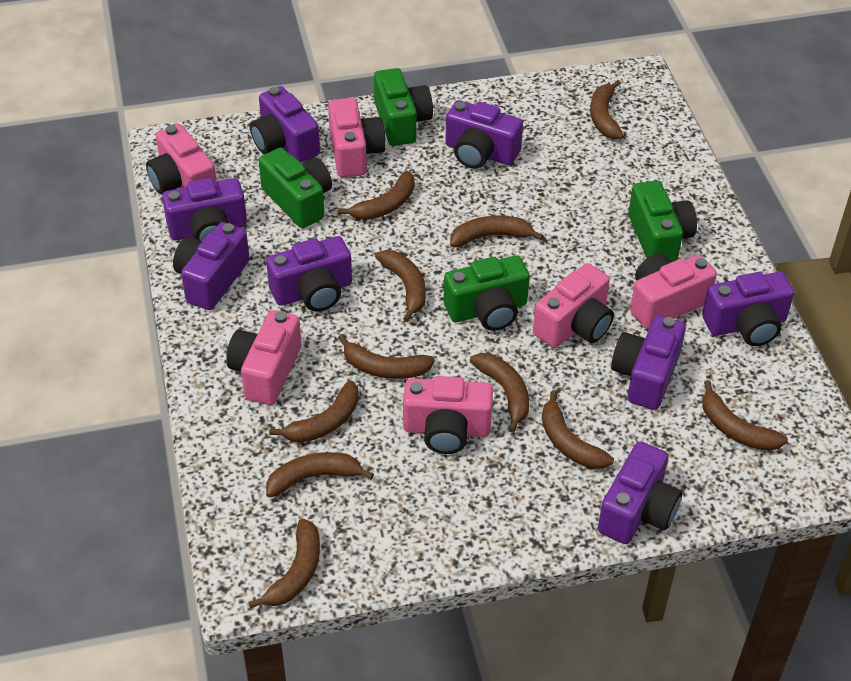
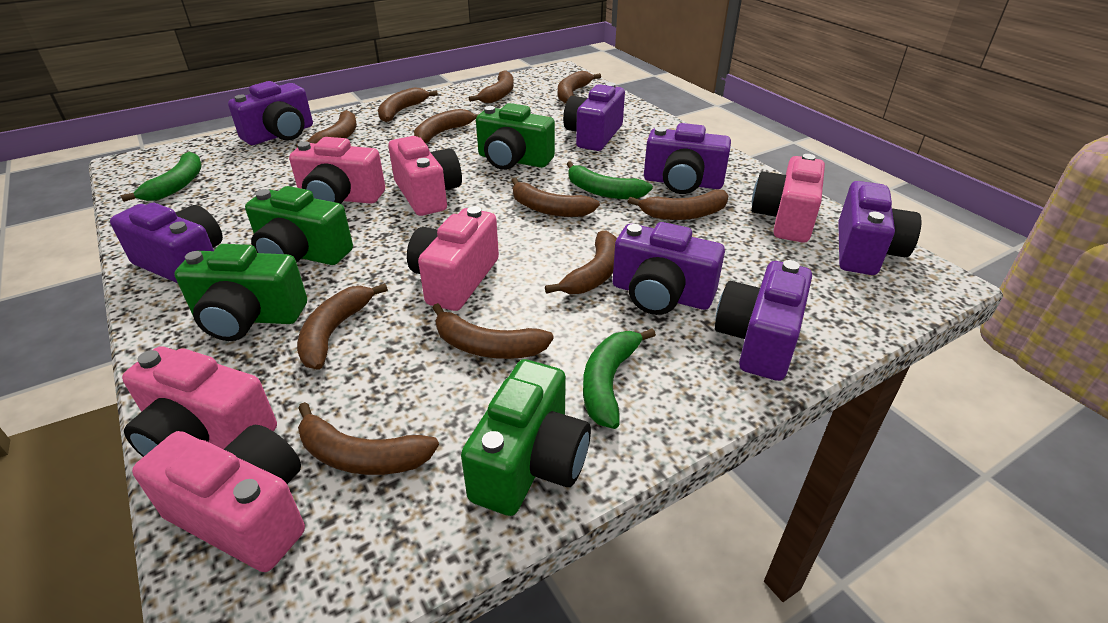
green banana: 0 -> 3
purple camera: 8 -> 7

